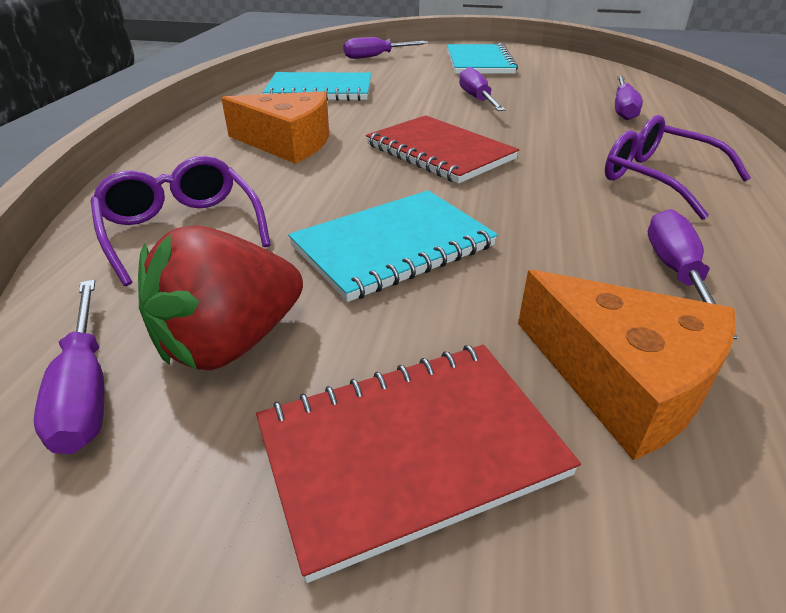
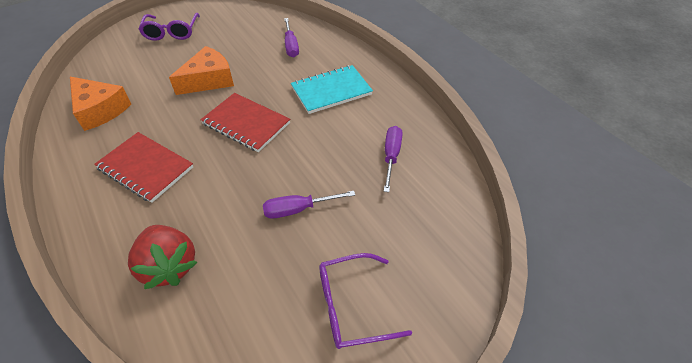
purple screwdriver: 5 -> 3
turquoise notebook: 3 -> 1

